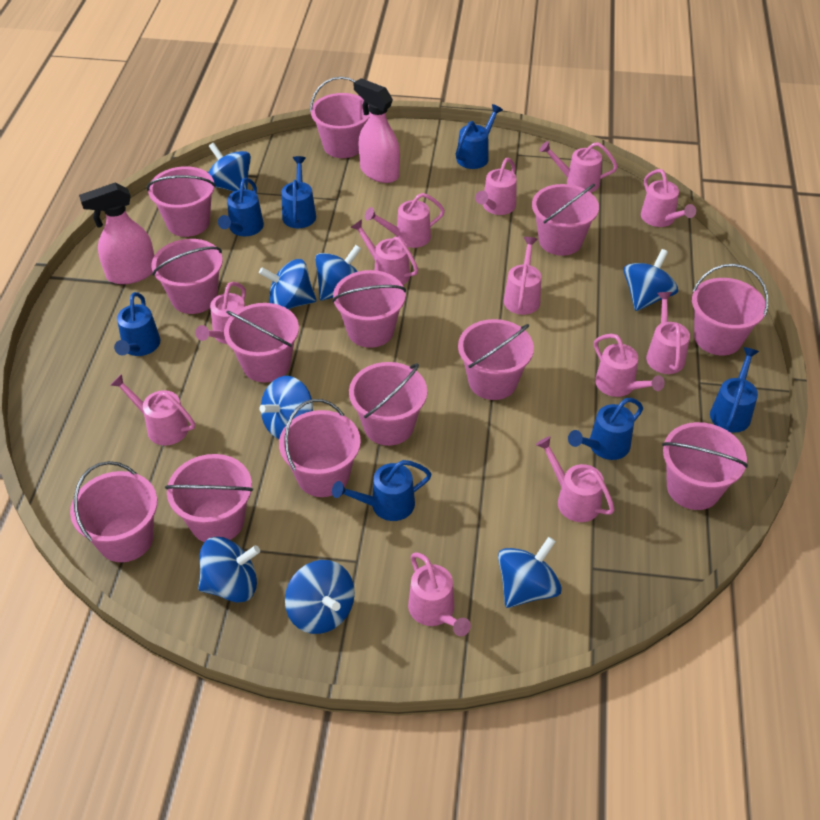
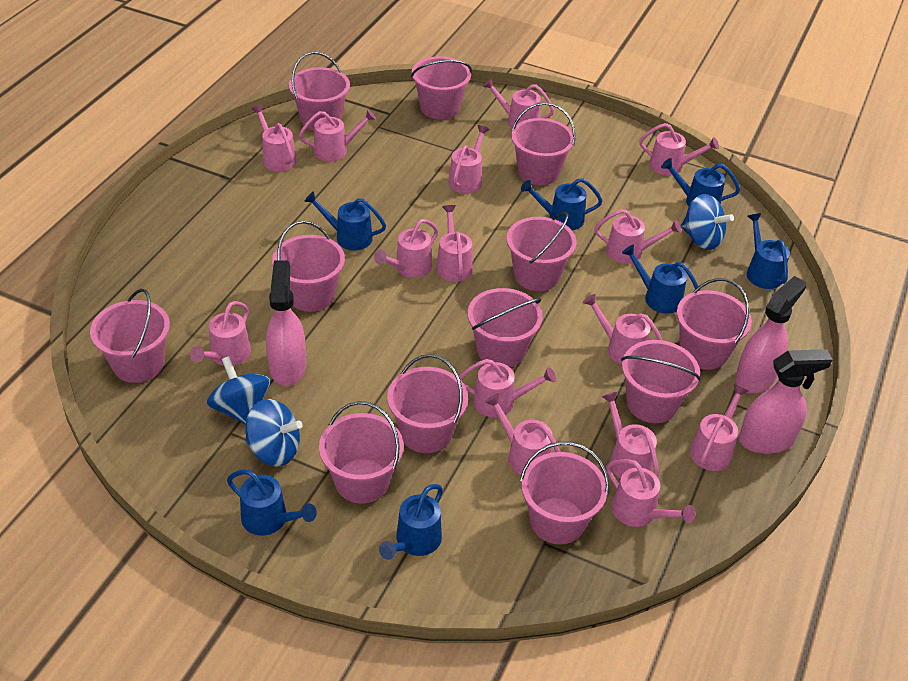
blue spinning top: 8 -> 3
pink bucket: 13 -> 12
pink spray bottle: 2 -> 3
pink watering can: 12 -> 15

